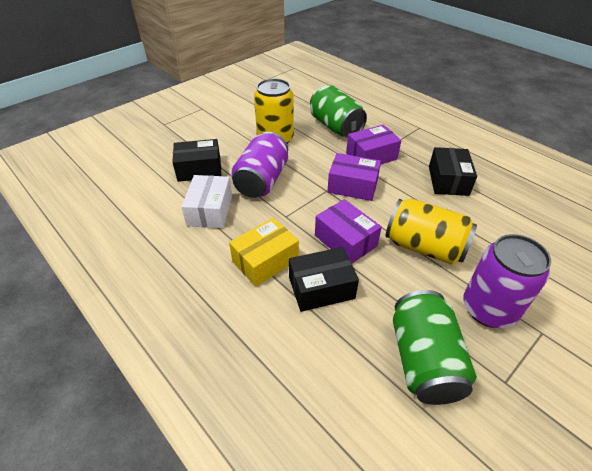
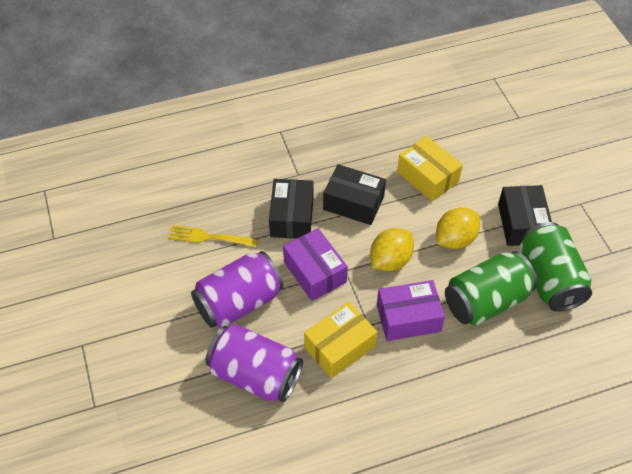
purple box: 3 -> 2
white box: 1 -> 0
yellow box: 1 -> 2
yellow can: 2 -> 0
yellow fork: 0 -> 1
yellow lemon: 0 -> 2

